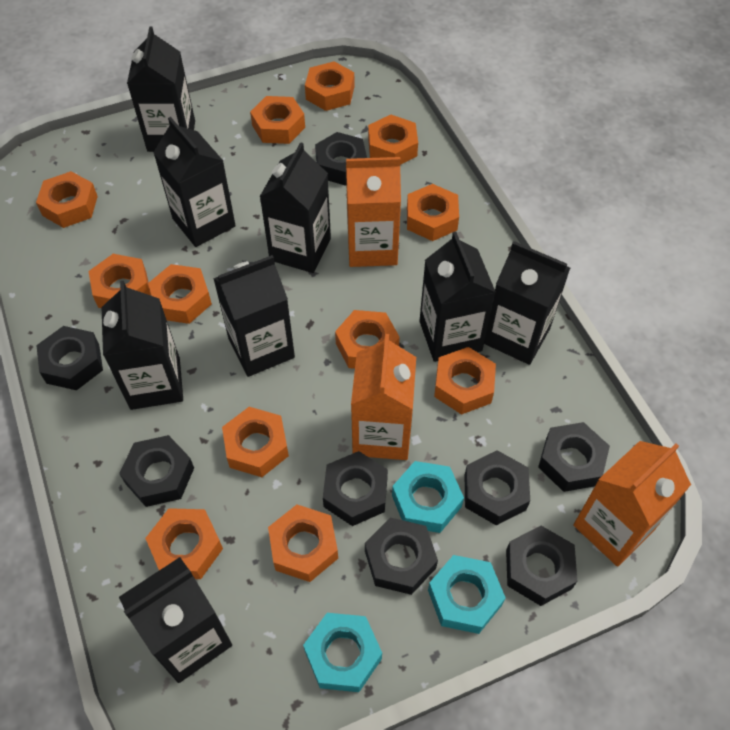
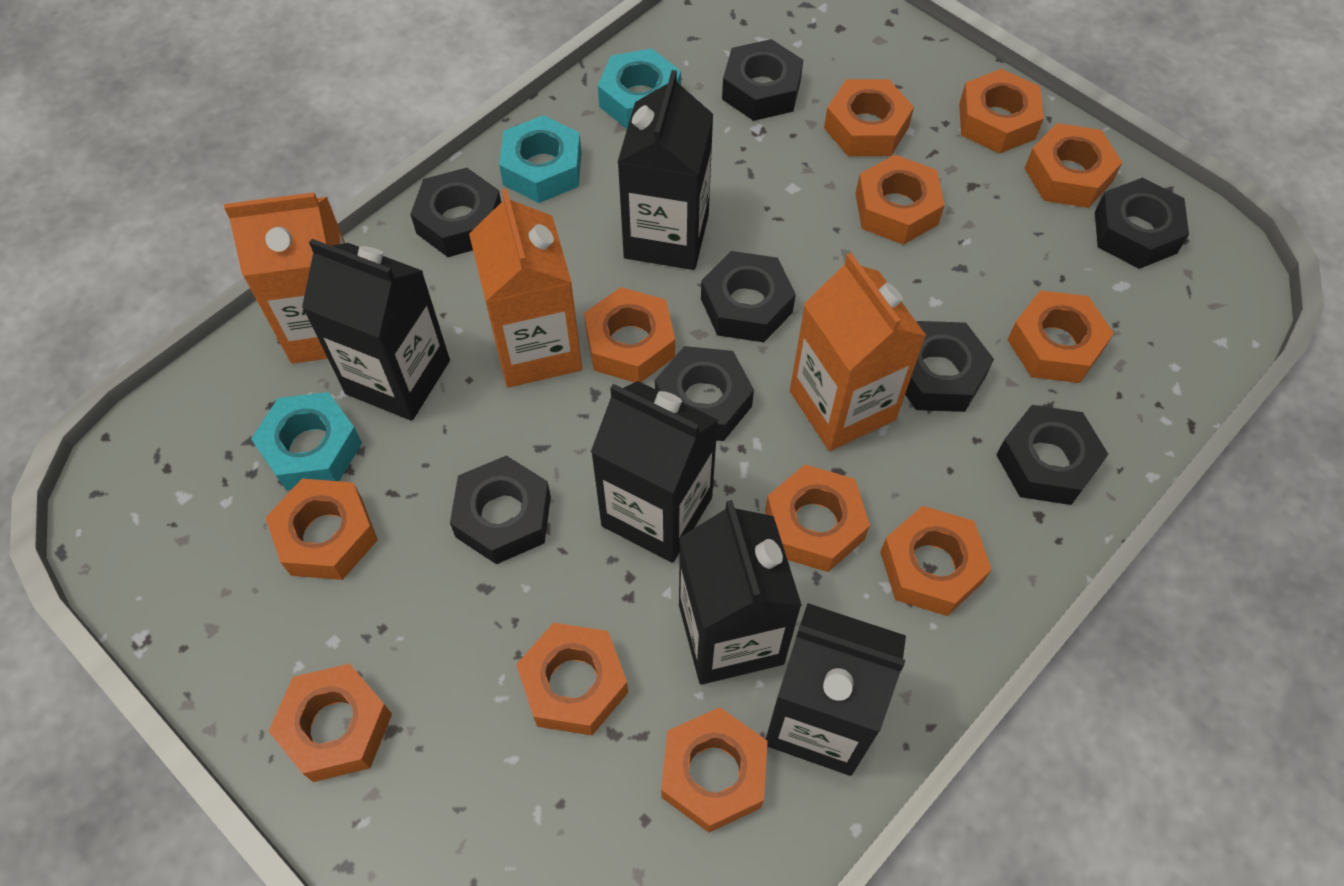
black carton: 8 -> 5

